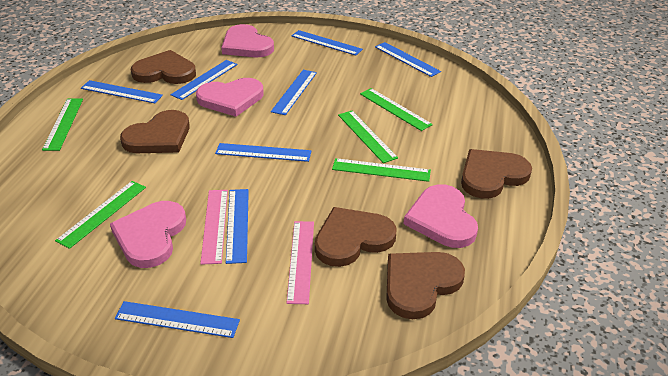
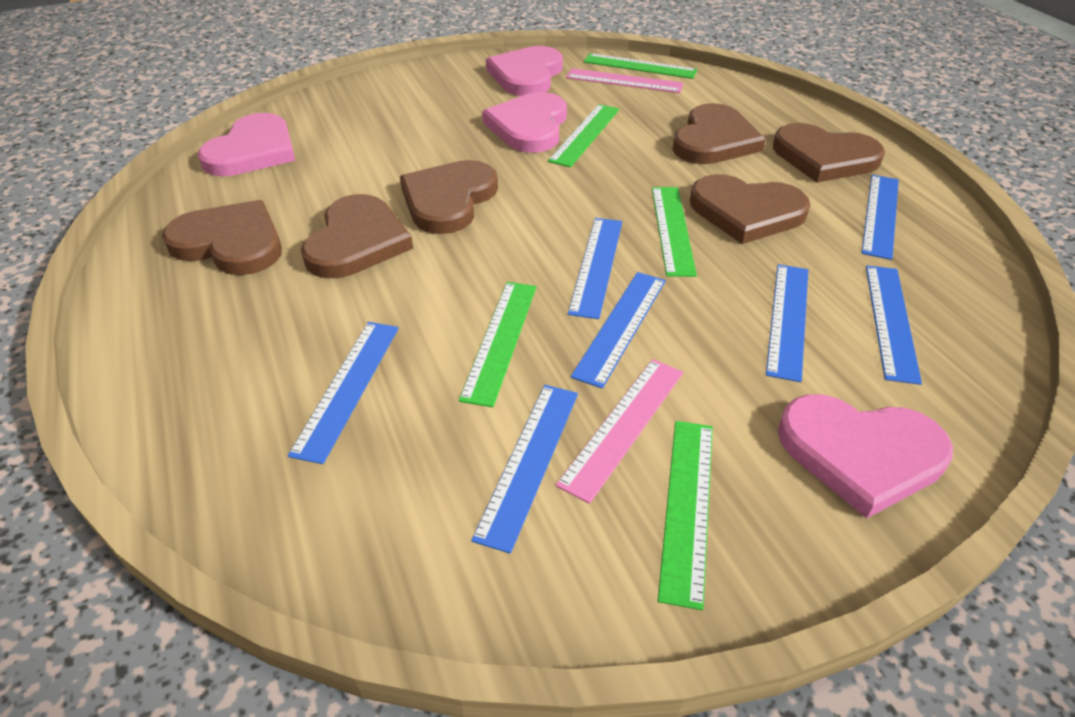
blue ruler: 8 -> 7
brown heart: 5 -> 6

